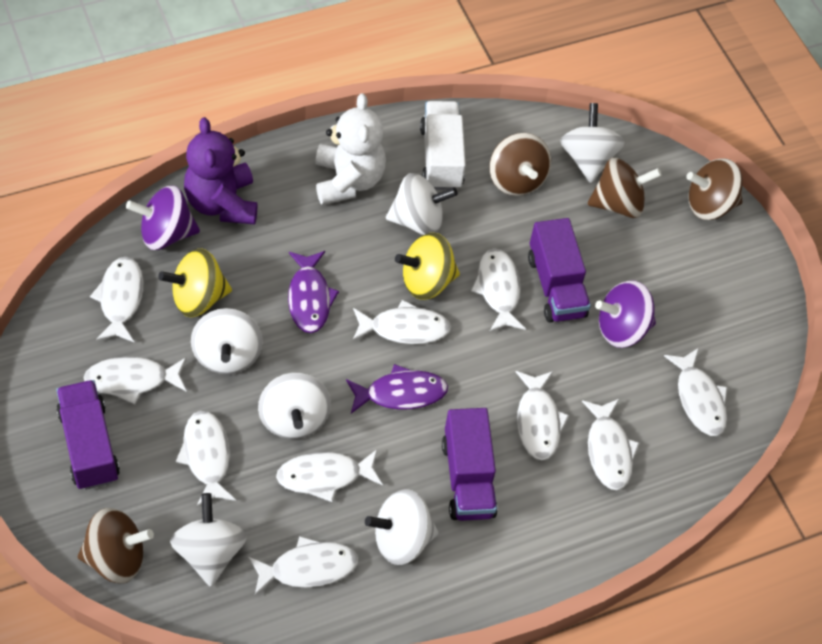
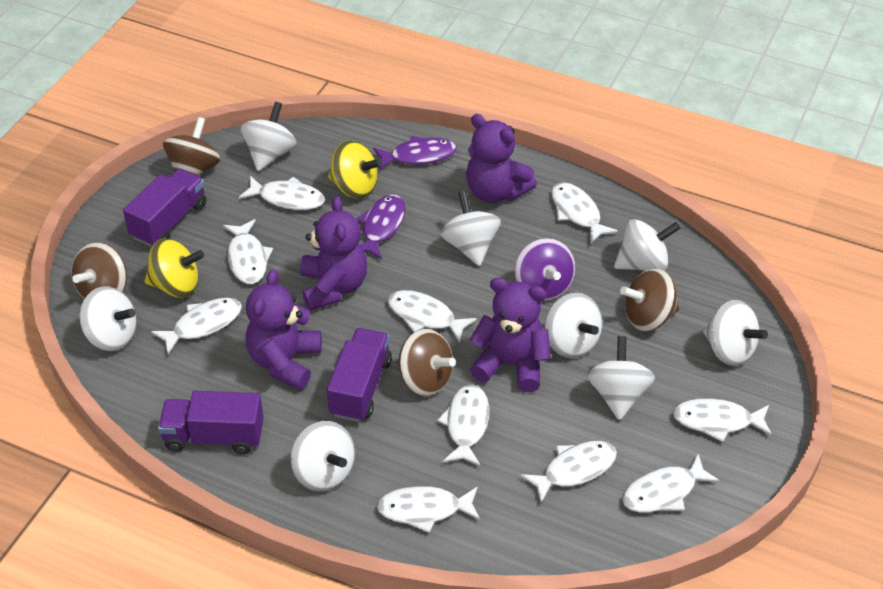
purple spinning top: 2 -> 1
purple teddy bear: 1 -> 4
white spinning top: 6 -> 8
white teddy bear: 1 -> 0
white truck: 1 -> 0

